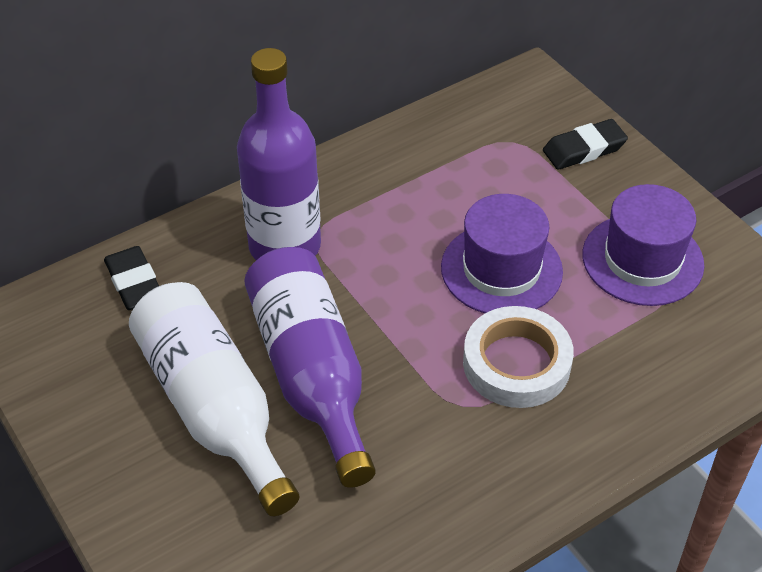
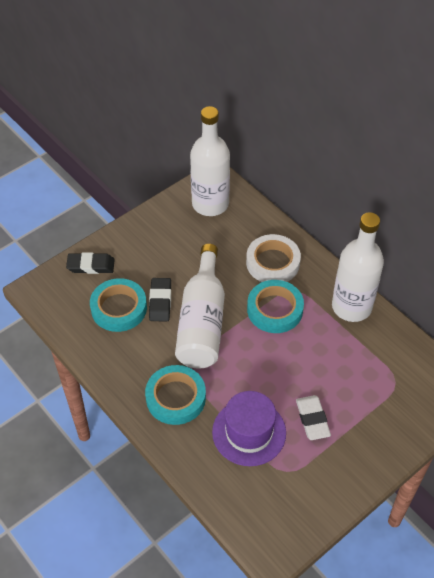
purple bottle: 2 -> 0
purple hat: 2 -> 1
turquoise tape: 0 -> 3
white bottle: 1 -> 3
white eraser: 0 -> 1

